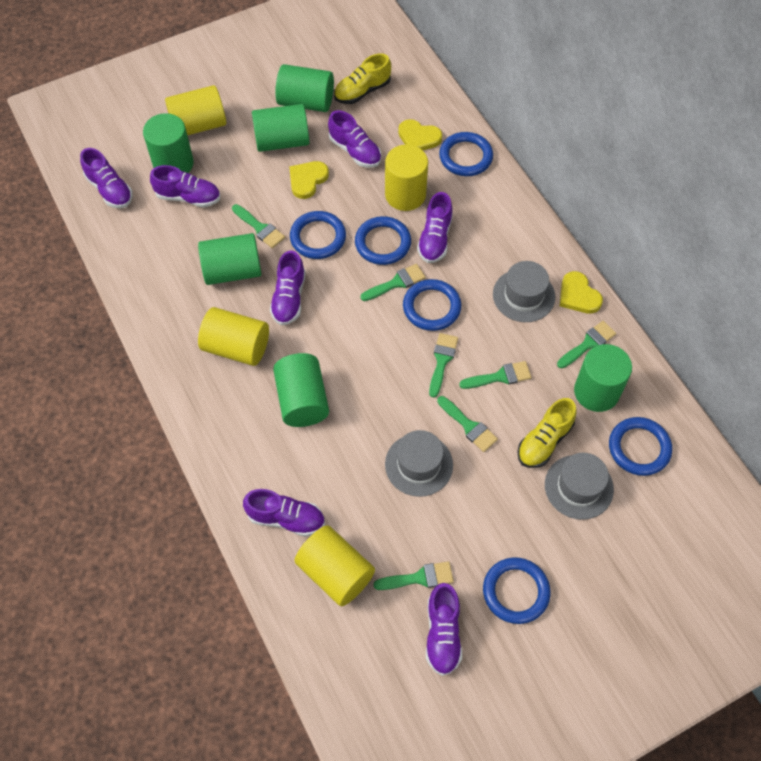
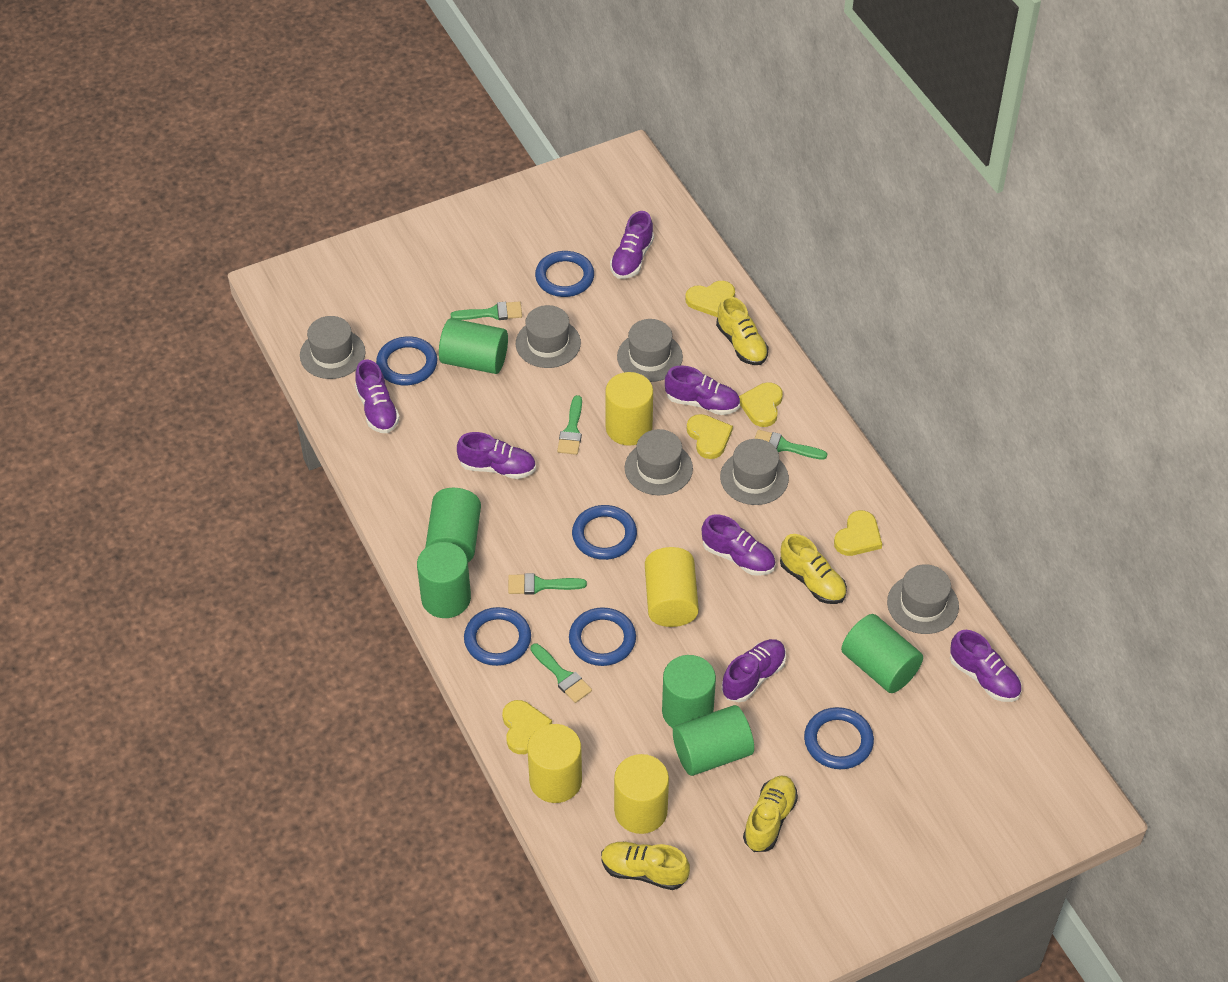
green brush: 7 -> 5
grey hat: 3 -> 6
yellow heart: 3 -> 5
yellow shoe: 2 -> 4

